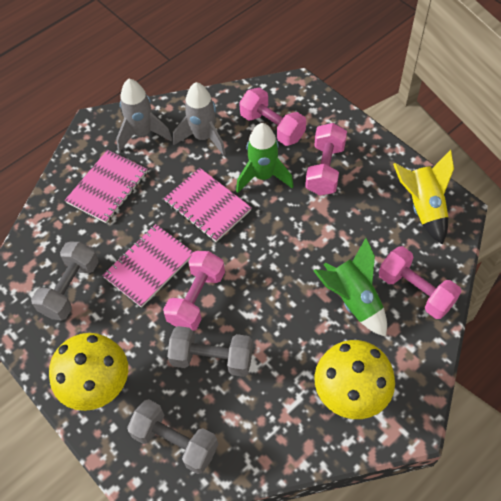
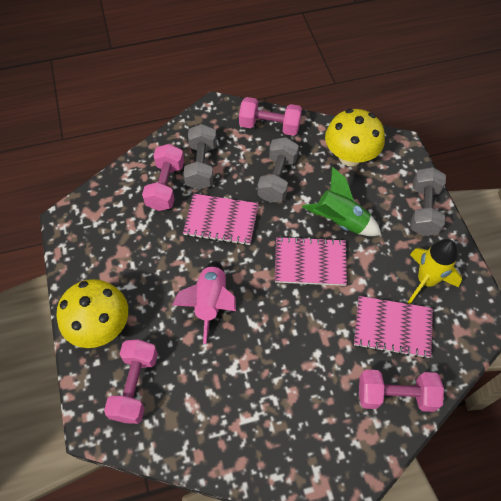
green rocket: 2 -> 1
grey rocket: 2 -> 0
pink rocket: 0 -> 1

